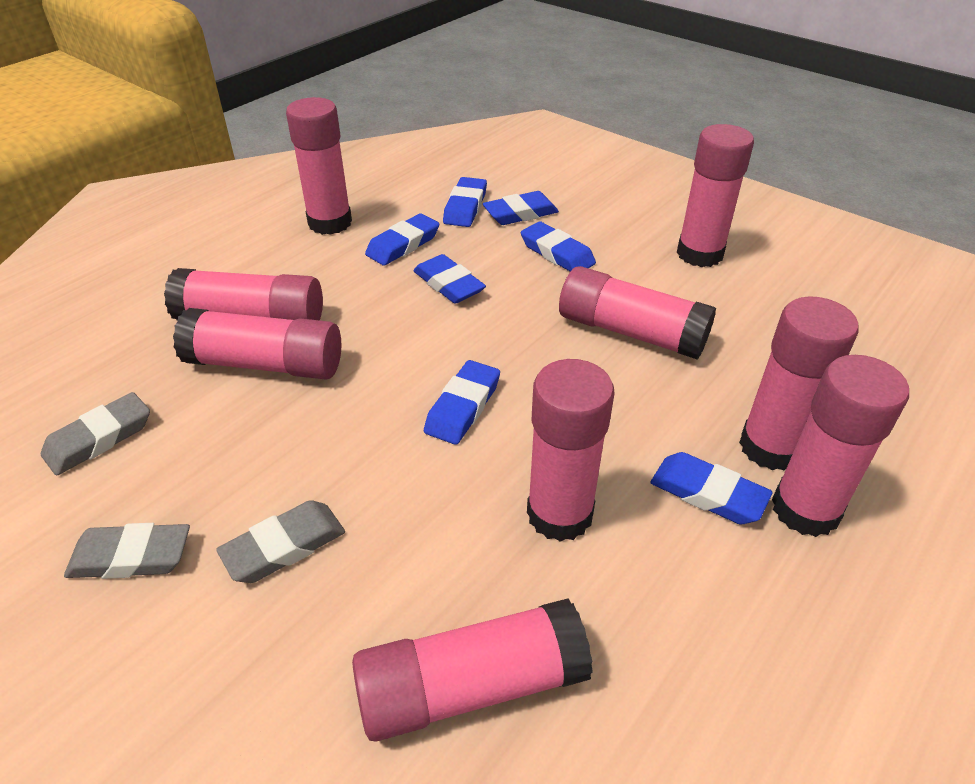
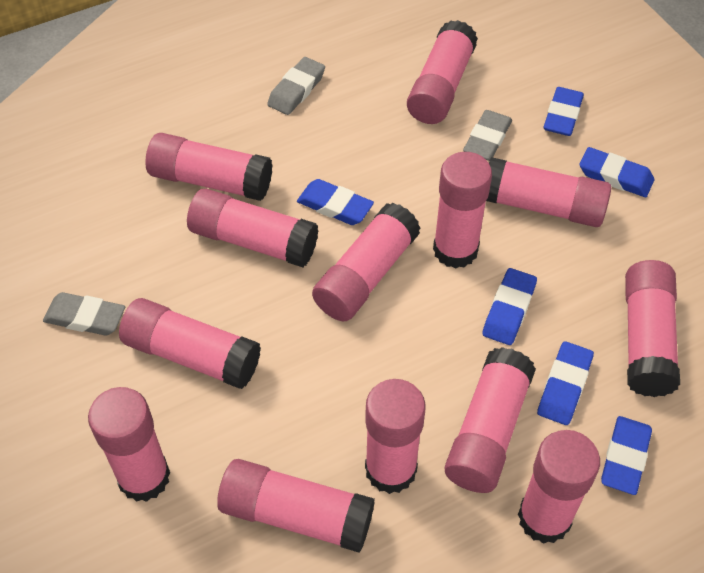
blue eraser: 7 -> 6
pink glue stick: 9 -> 13

